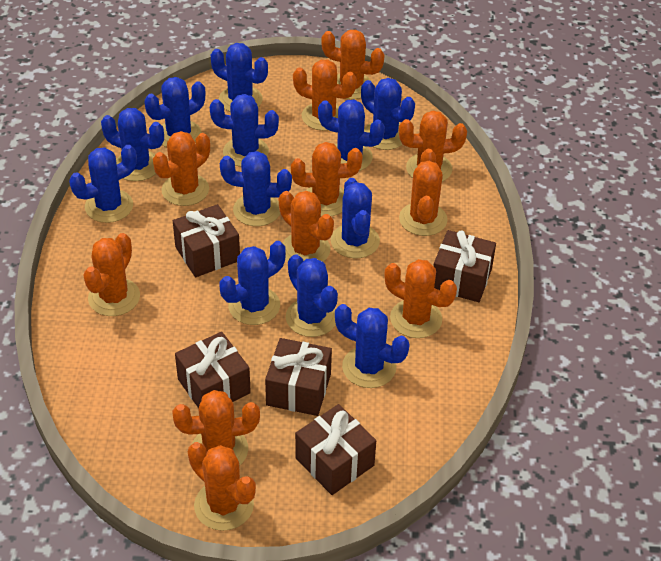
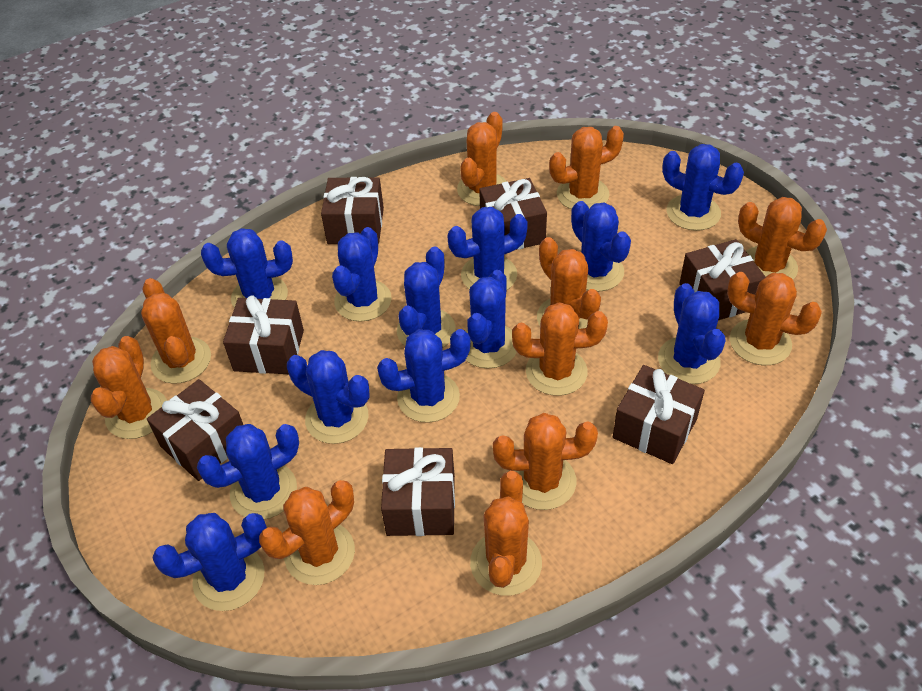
brown gift: 5 -> 7

